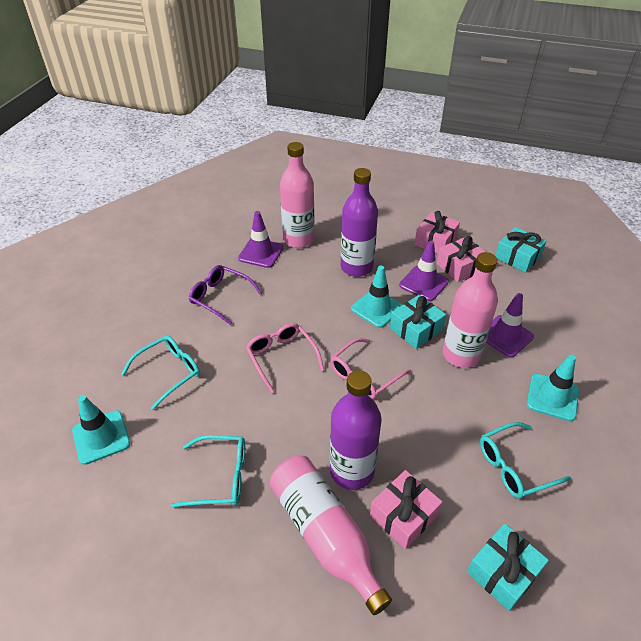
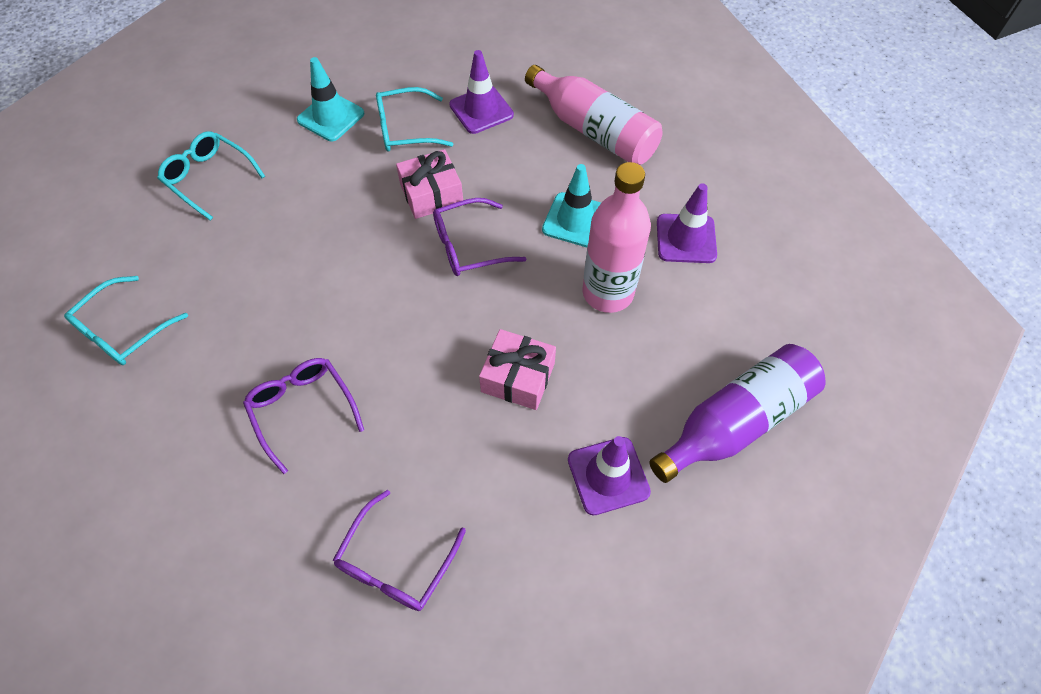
pink bottle: 3 -> 2
pink gift: 3 -> 2
pink glasses: 2 -> 0
purple bottle: 2 -> 1
purple glasses: 1 -> 3
turquoise gift: 3 -> 0
turquoise traffic cone: 3 -> 2

